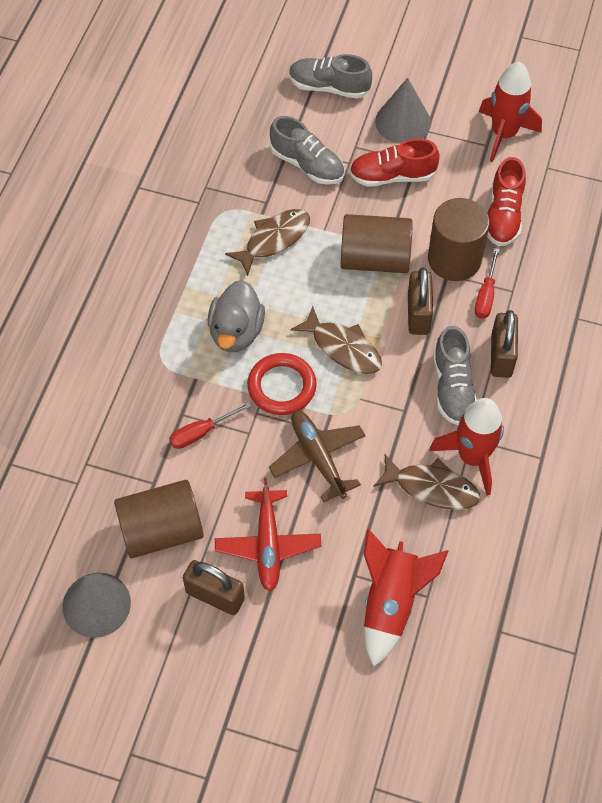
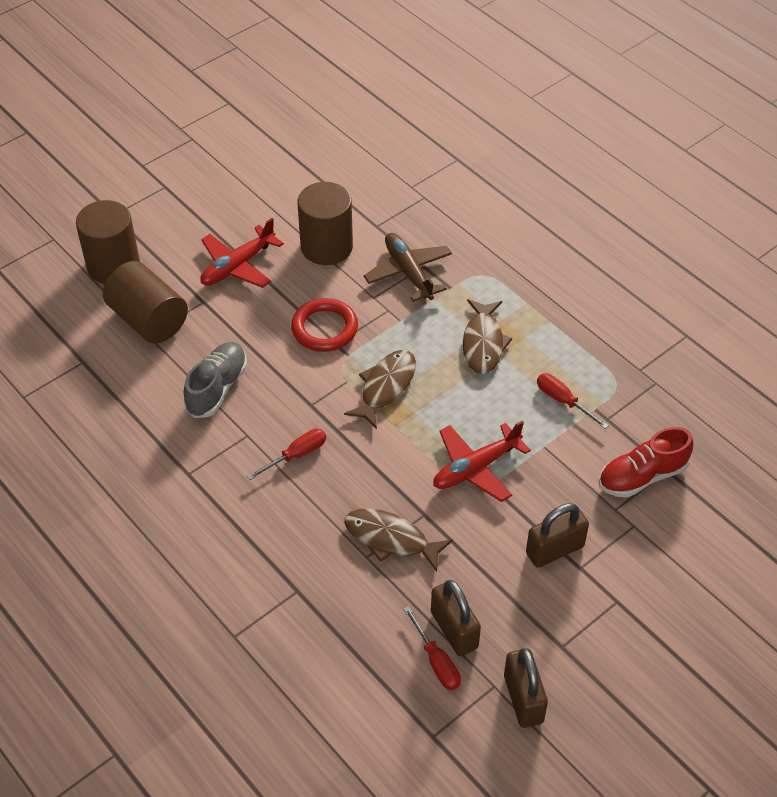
grey cone: 2 -> 0
grey duck: 1 -> 0
grey shoe: 3 -> 1
red plane: 1 -> 2
red rocket: 3 -> 0
red screwdriver: 2 -> 3
red shoe: 2 -> 1

